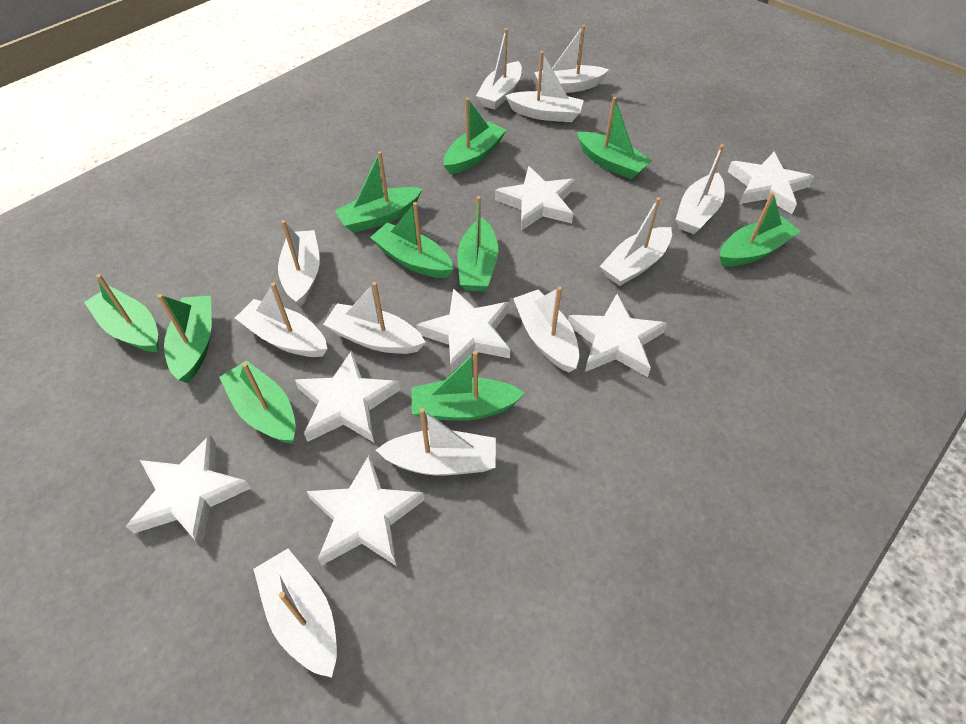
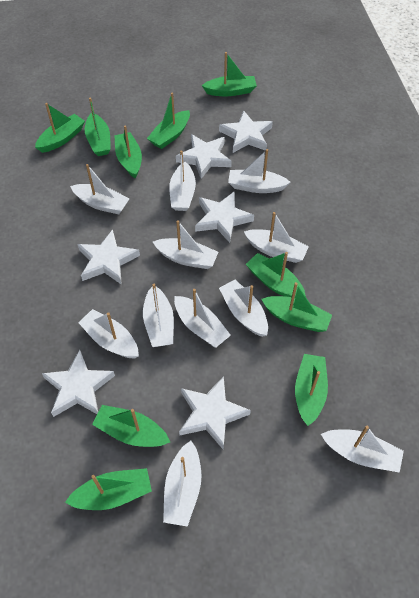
white star: 7 -> 6

